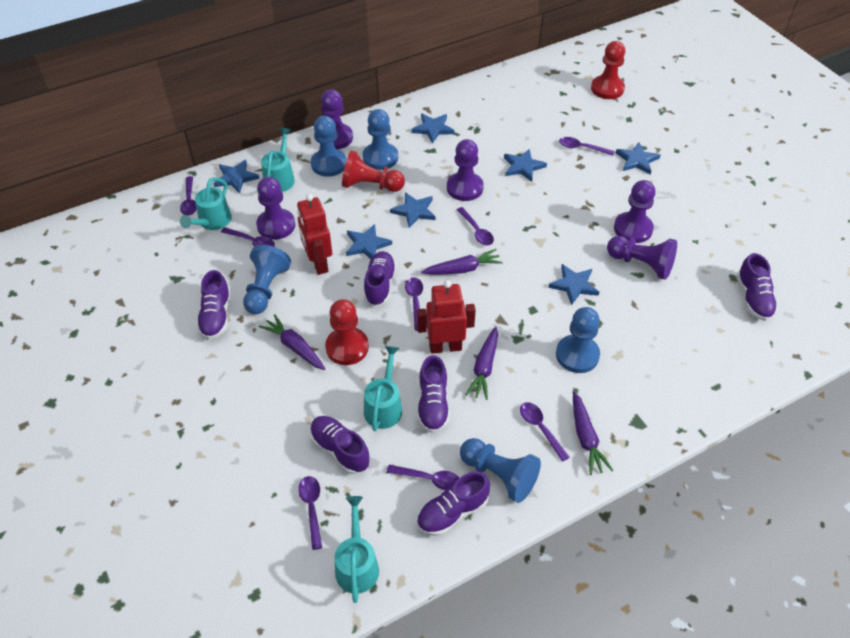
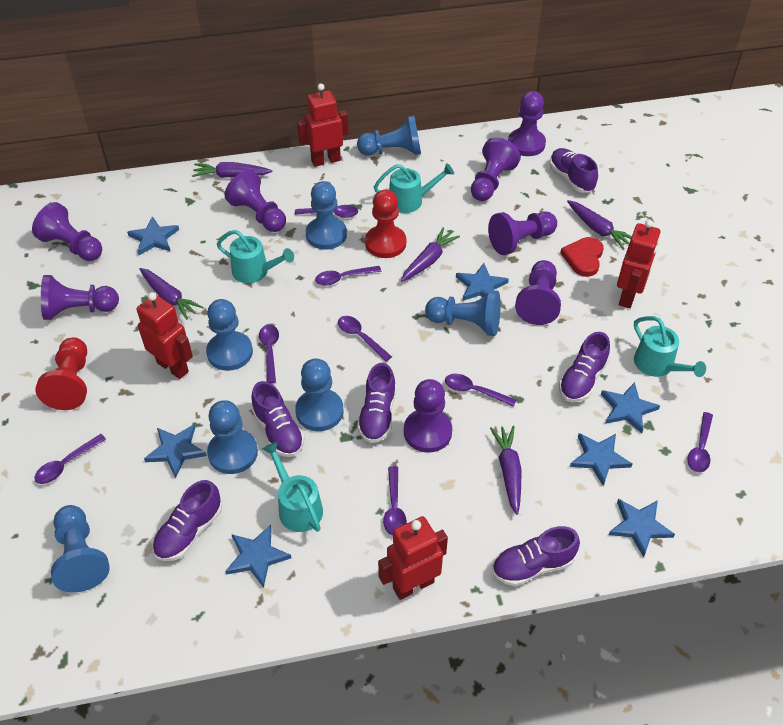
blue pawn: 5 -> 7
purple carrot: 4 -> 5
purple pawn: 5 -> 8
red heart: 0 -> 1
red pawn: 3 -> 2
red robot: 2 -> 4

